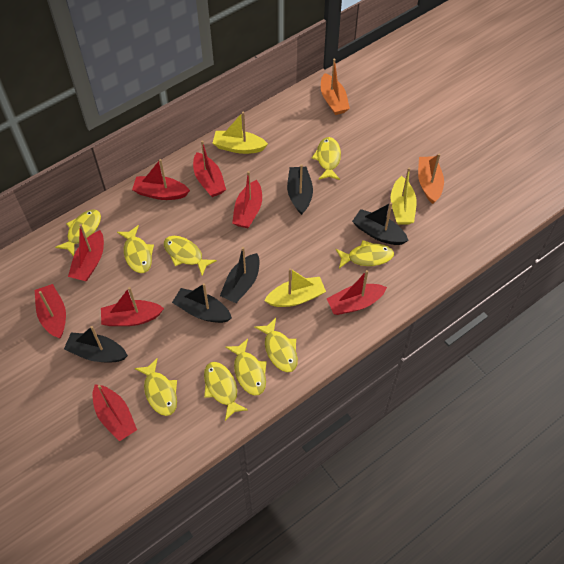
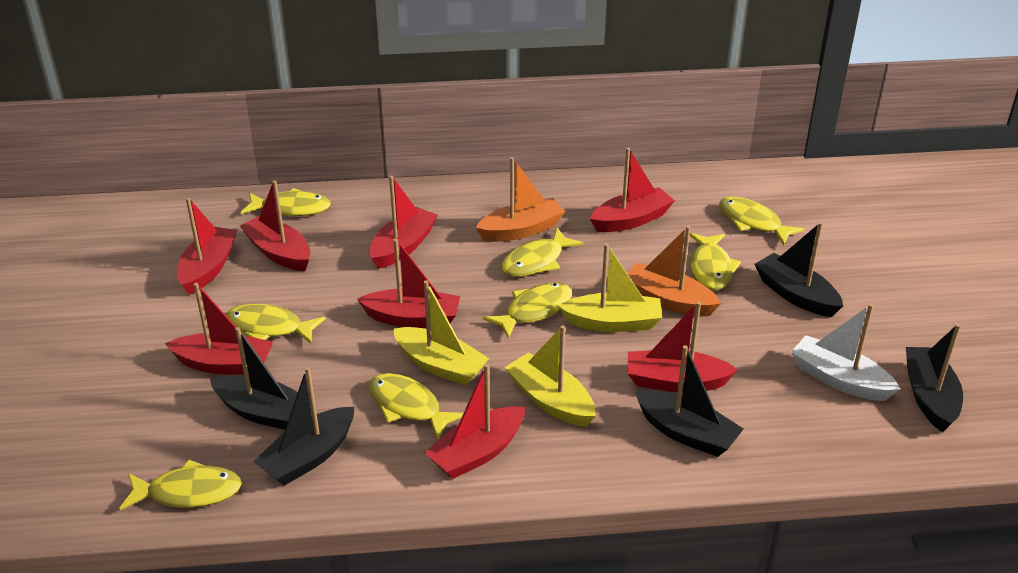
white boat: 0 -> 1
yellow fish: 9 -> 8

